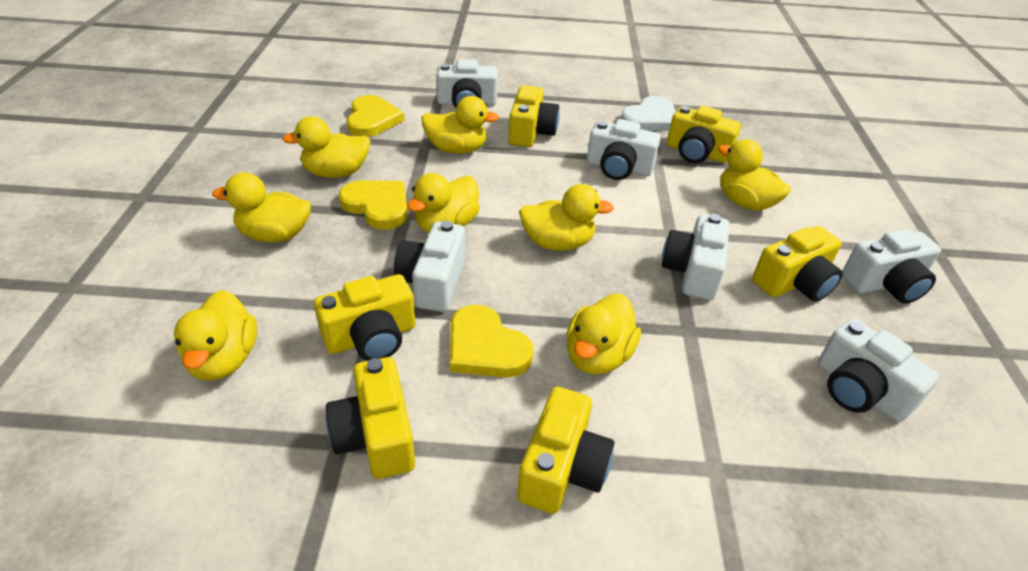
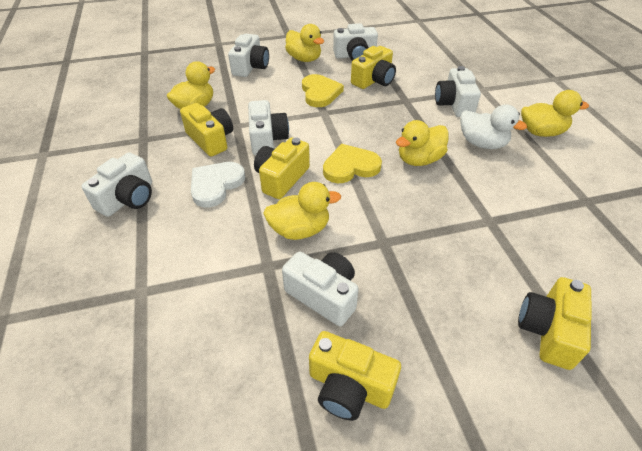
white duck: 0 -> 1
yellow camera: 6 -> 5
yellow duck: 8 -> 5
yellow heart: 3 -> 2

